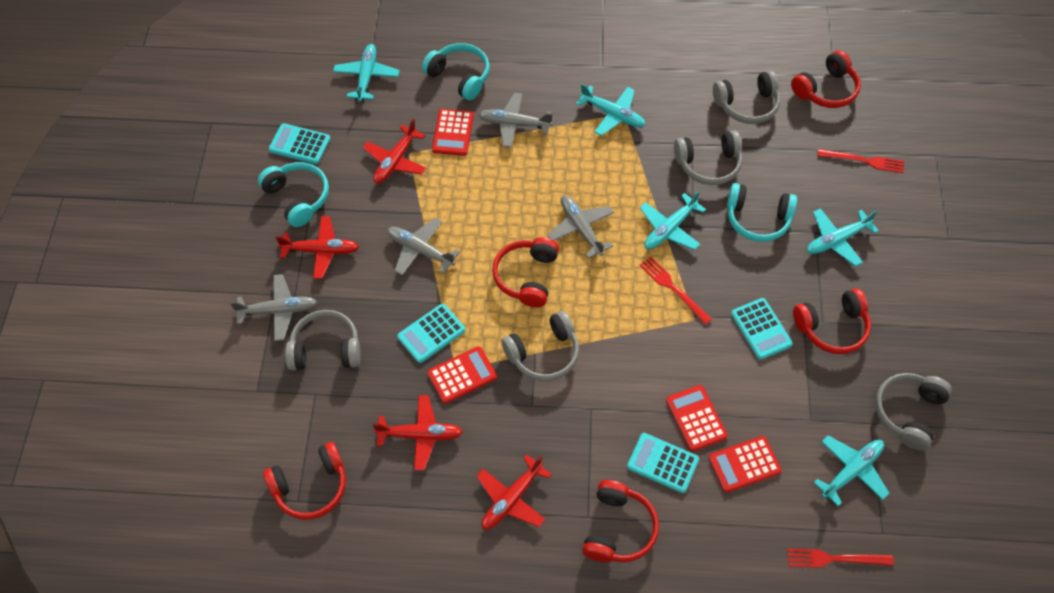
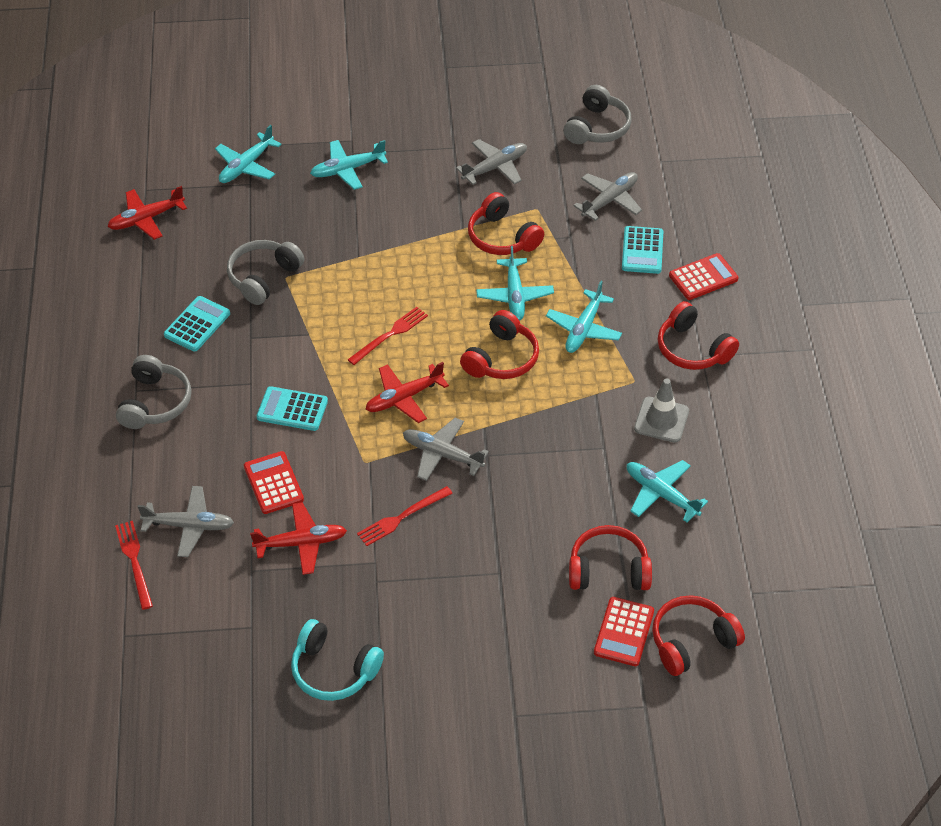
grey headphones: 5 -> 3
grey traffic cone: 0 -> 1
red calculator: 4 -> 3
red plane: 4 -> 3
turquoise calculator: 4 -> 3
turquoise headphones: 3 -> 1

